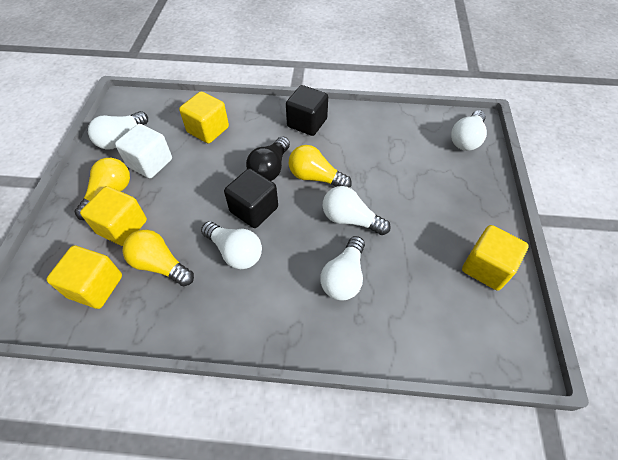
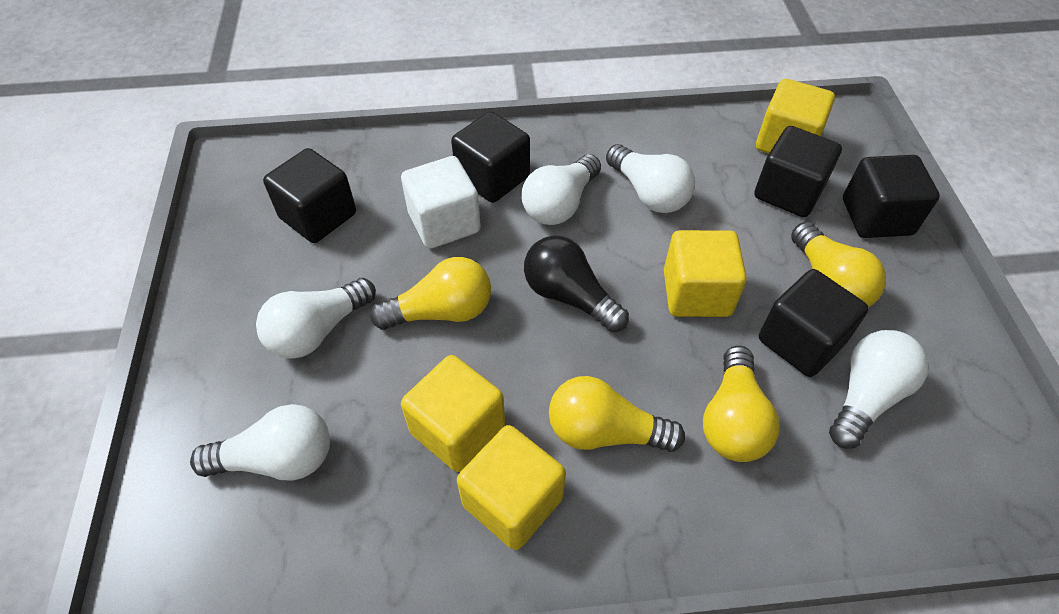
black cube: 2 -> 5
yellow light bulb: 3 -> 4

